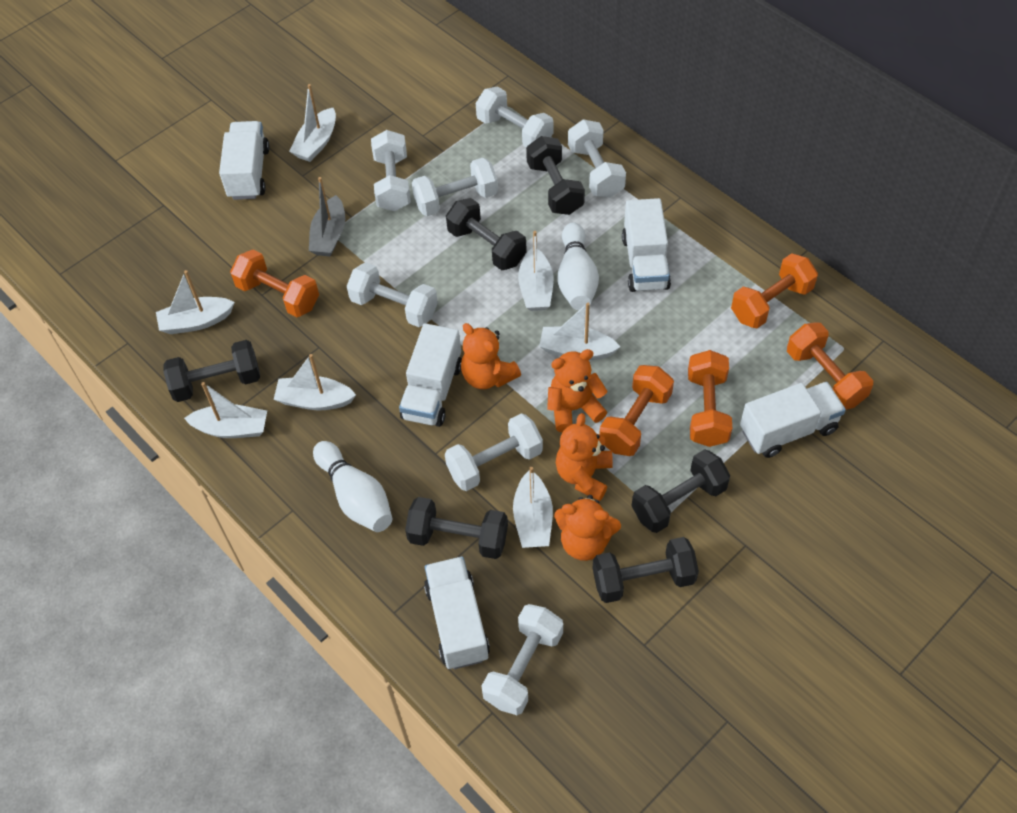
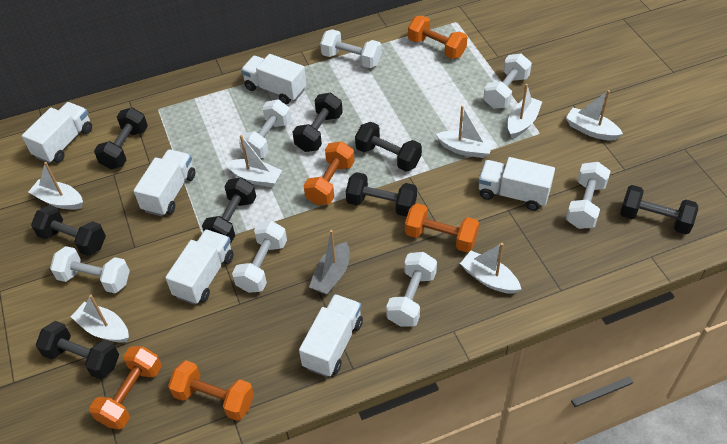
black dumbbell: 6 -> 8
orange teddy bear: 4 -> 0
white bowling pin: 2 -> 0
white truck: 5 -> 6

